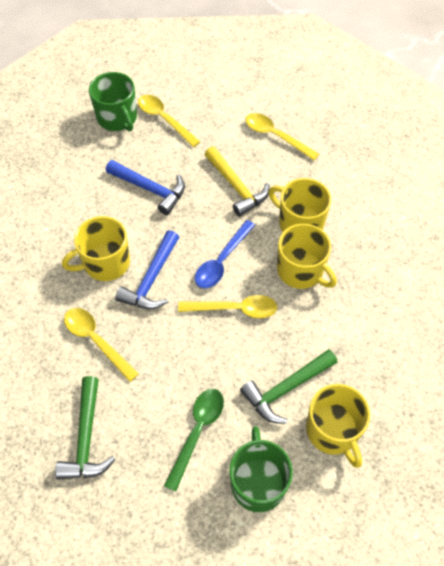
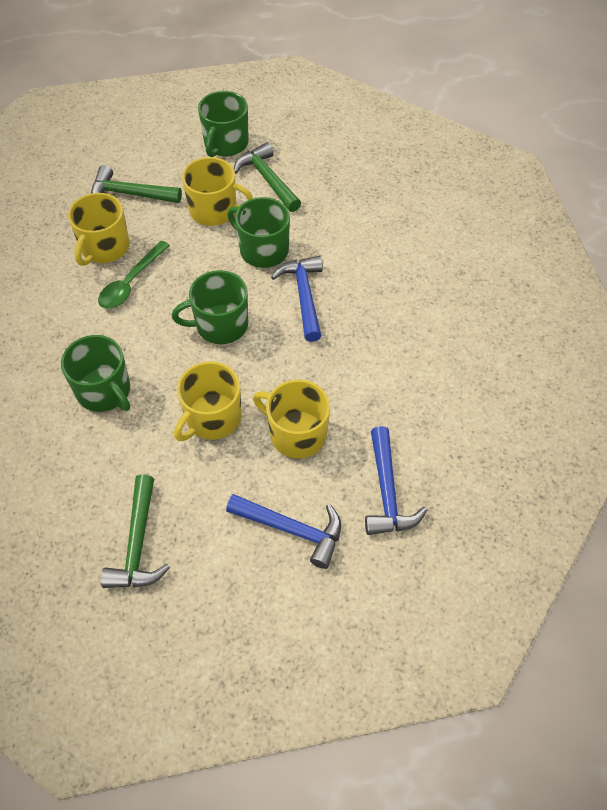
blue hammer: 2 -> 3
blue spoon: 1 -> 0
green hammer: 2 -> 3
green mug: 2 -> 4
yellow hammer: 1 -> 0
yellow spoon: 4 -> 0

